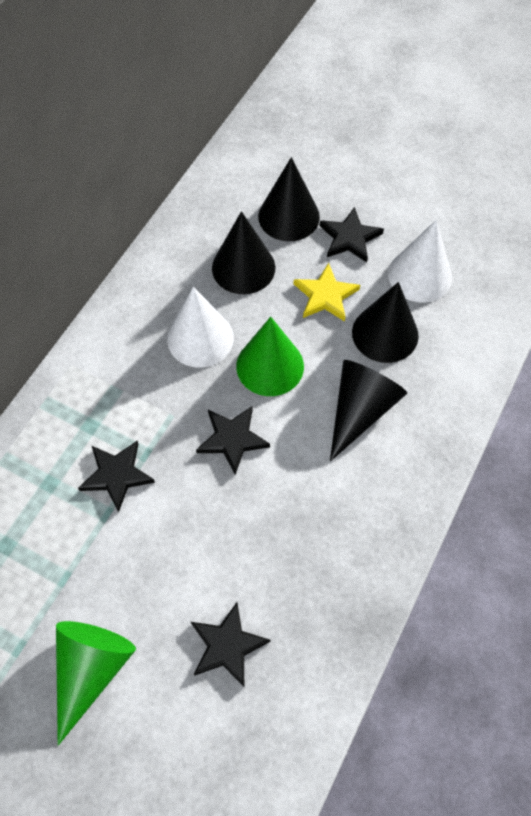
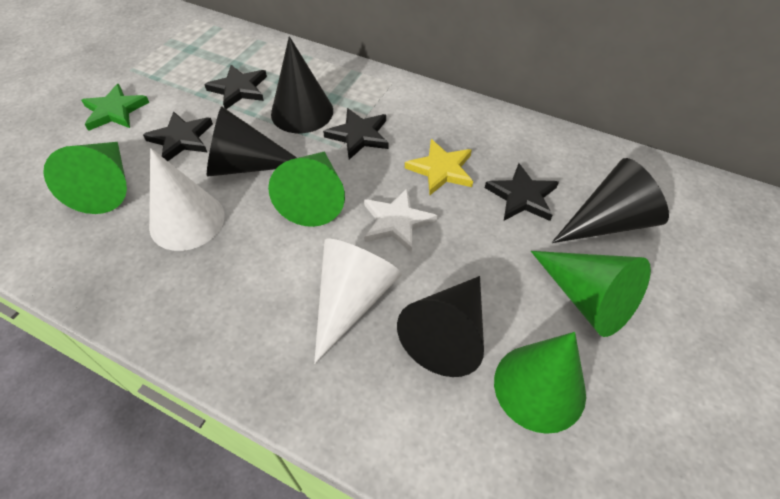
green cone: 2 -> 4
green star: 0 -> 1
white star: 0 -> 1

